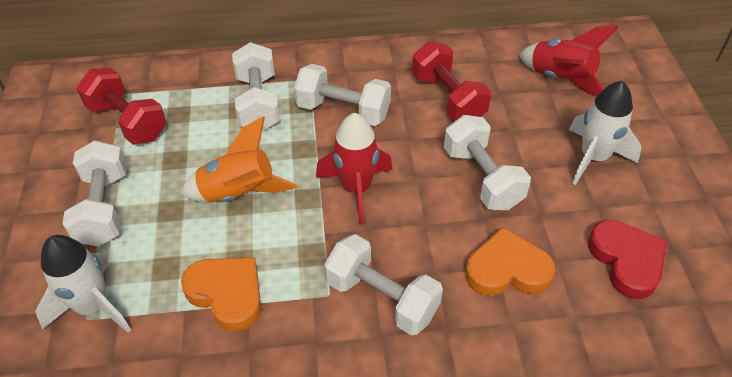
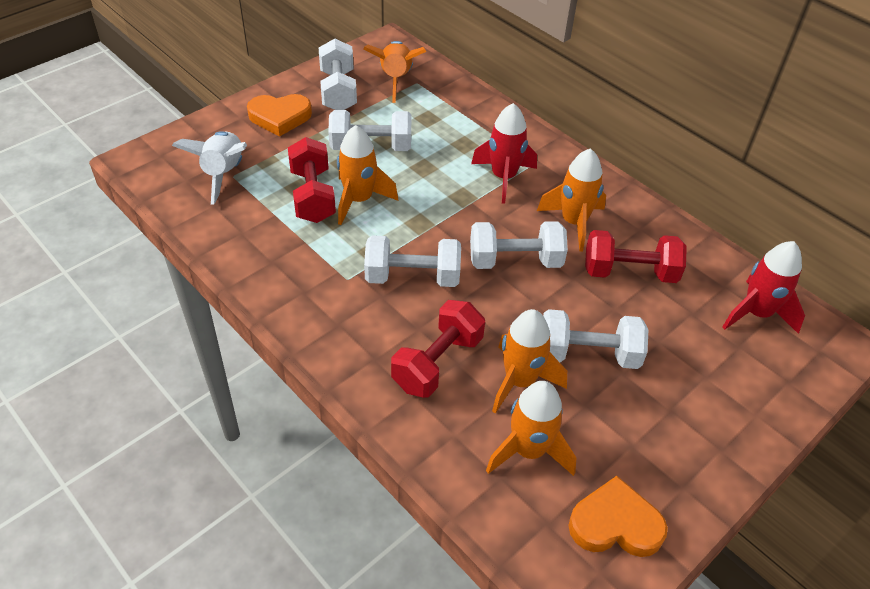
orange rocket: 1 -> 5
red dumbbell: 2 -> 3
red heart: 1 -> 0
white rocket: 2 -> 1

